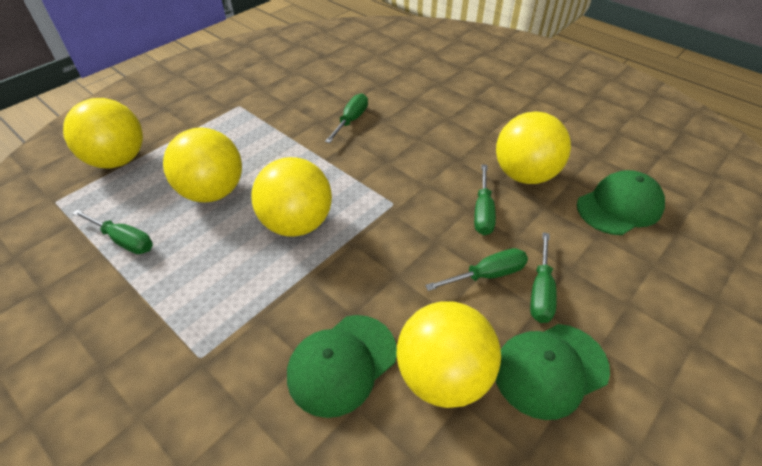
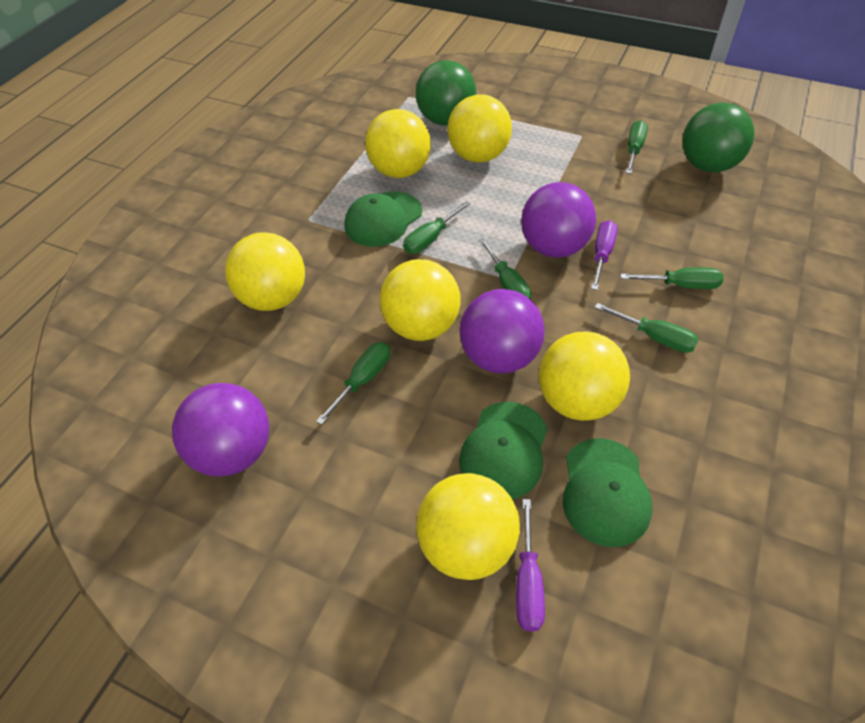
green ball: 0 -> 2
green screwdriver: 5 -> 6
purple ball: 0 -> 3
purple screwdriver: 0 -> 2
yellow ball: 5 -> 6

